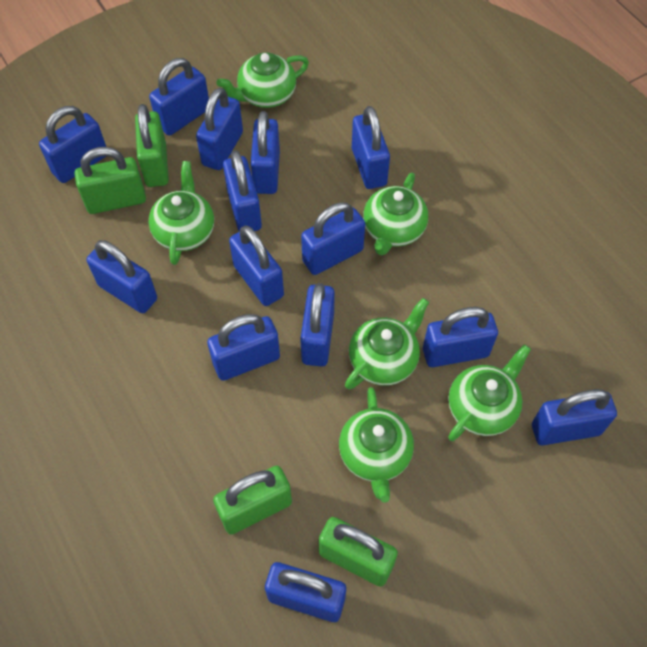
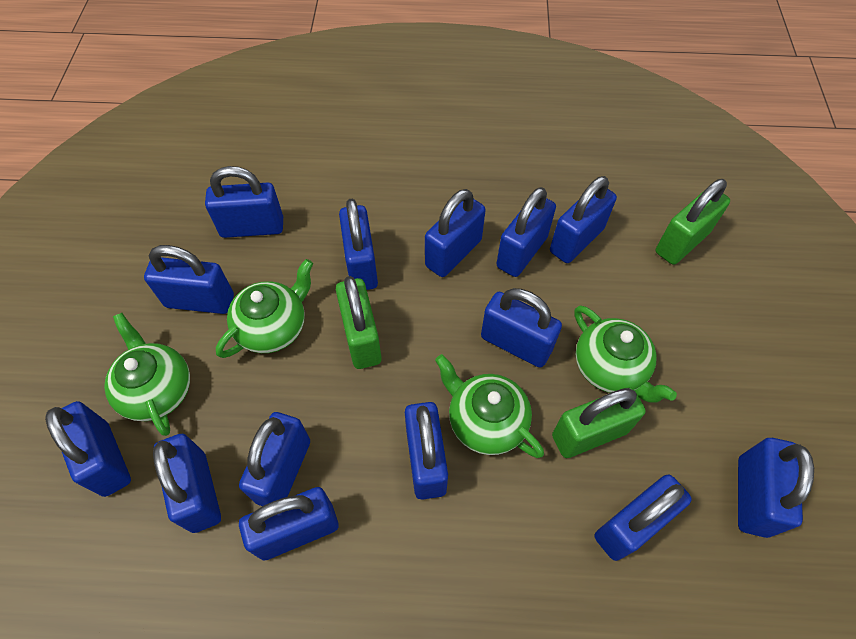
green padlock: 4 -> 3
green teapot: 6 -> 4

